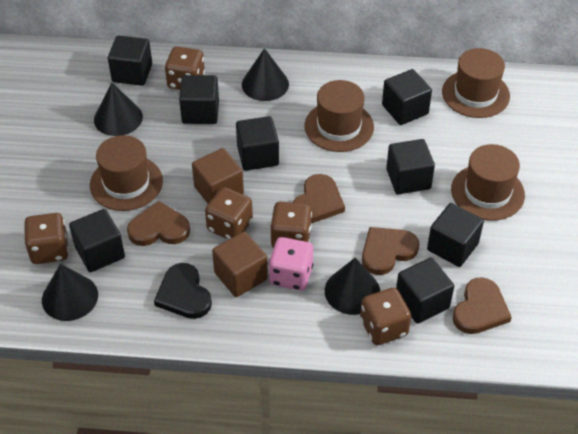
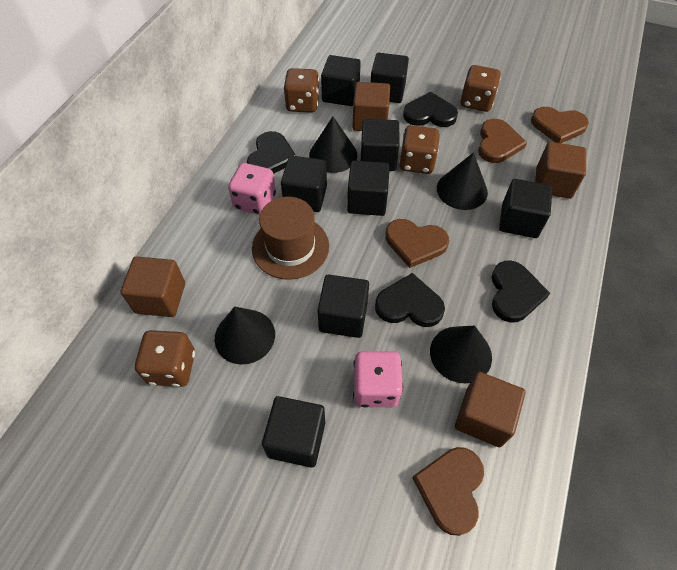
black heart: 1 -> 4
brown cube: 2 -> 4
brown dice: 5 -> 4
brown hat: 4 -> 1
pink dice: 1 -> 2

